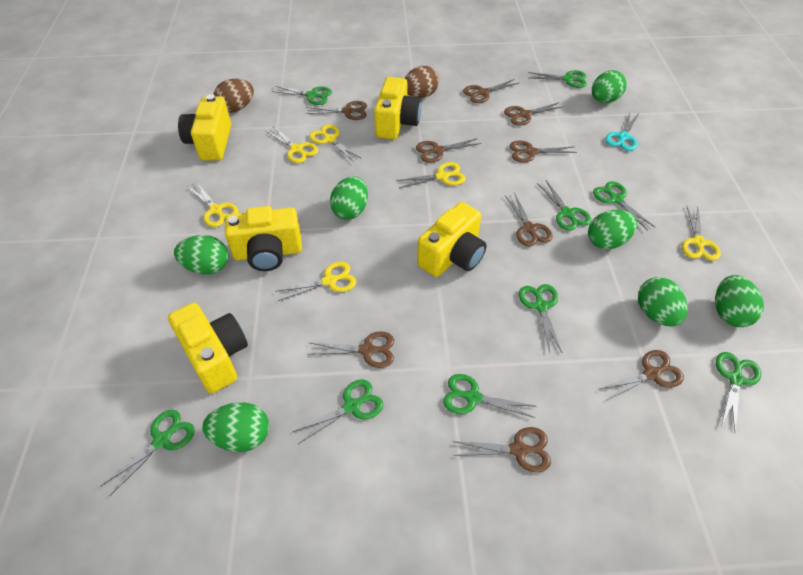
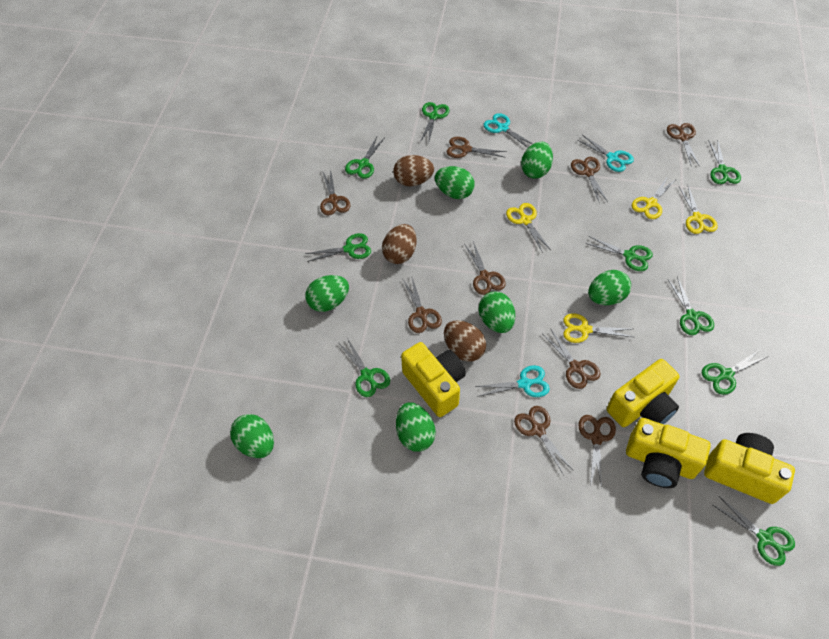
brown egg: 2 -> 3
turquoise scissors: 1 -> 3
yellow camera: 5 -> 4
yellow scissors: 6 -> 4

